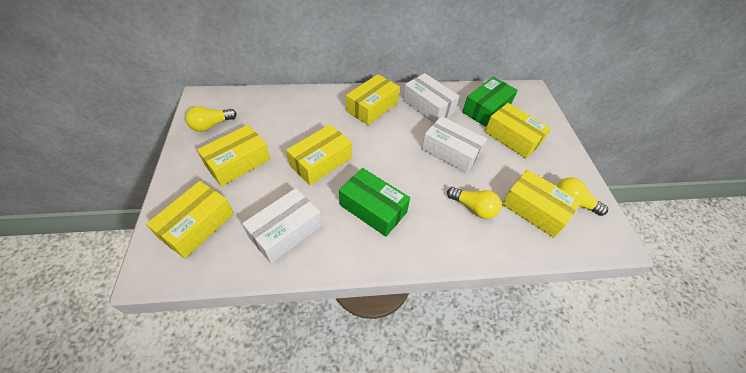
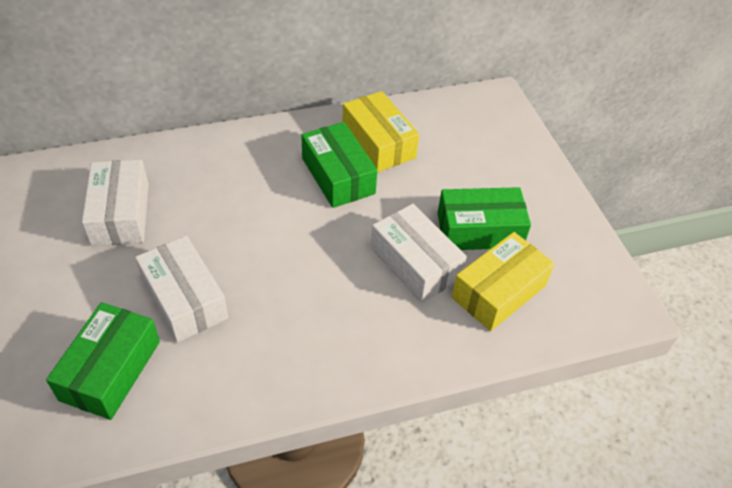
green box: 2 -> 3
yellow box: 6 -> 2
yellow light bulb: 3 -> 0

